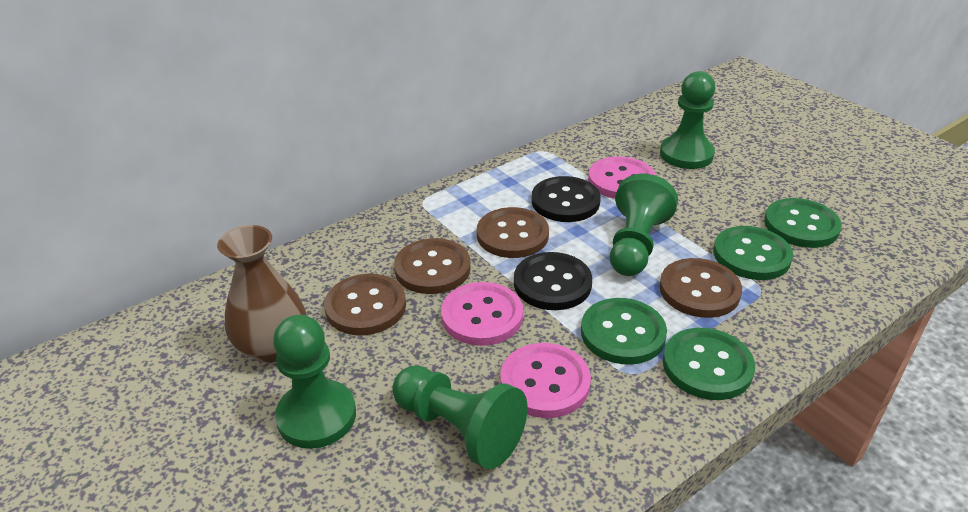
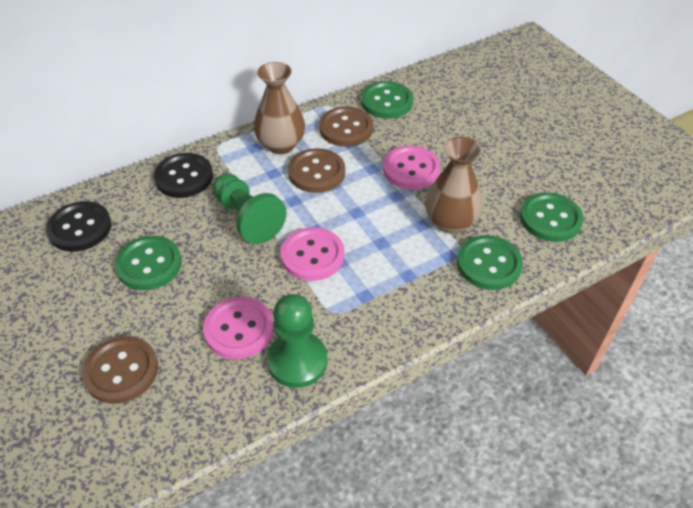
brown button: 4 -> 3
brown vase: 1 -> 2
green pawn: 4 -> 2

